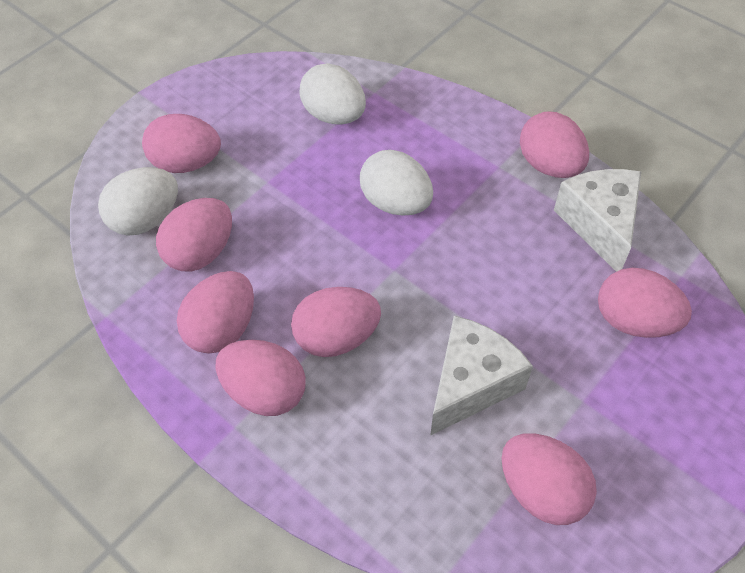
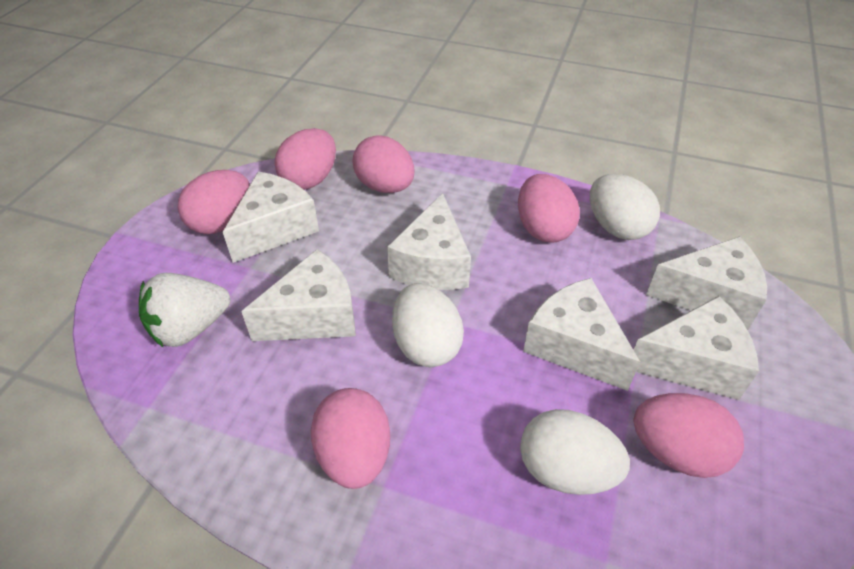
pink egg: 8 -> 6
white cheese: 2 -> 6
white strawberry: 0 -> 1

